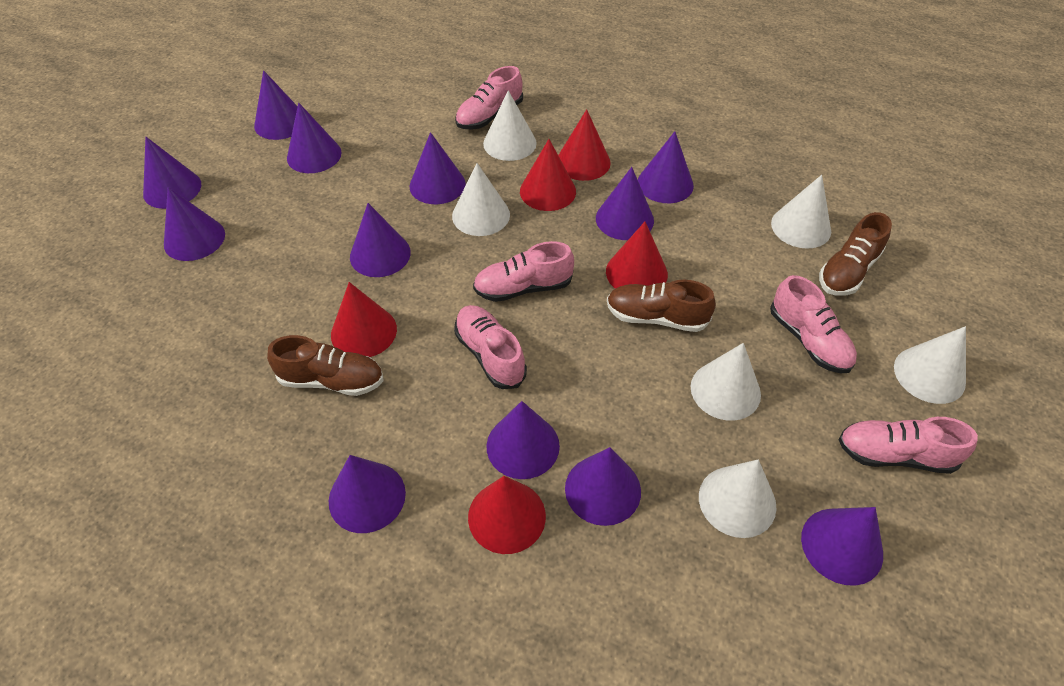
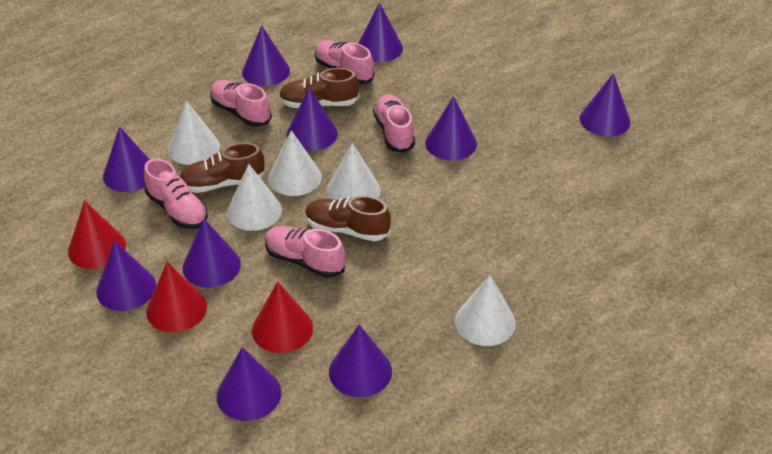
purple cone: 12 -> 10
red cone: 5 -> 3
white cone: 6 -> 5

